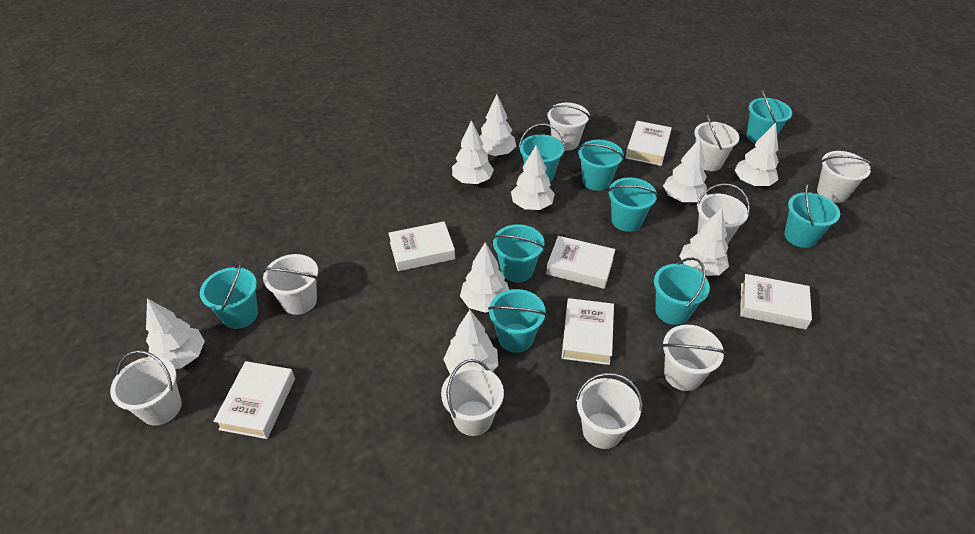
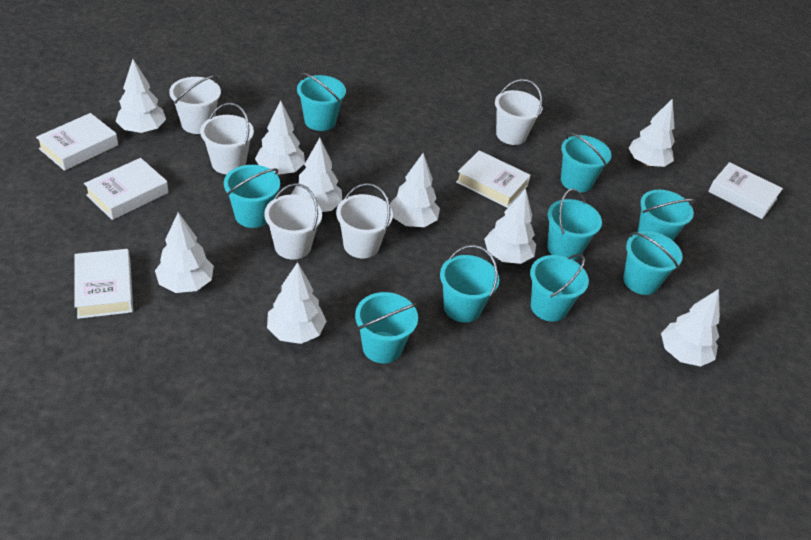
white book: 6 -> 5
white bucket: 9 -> 5

